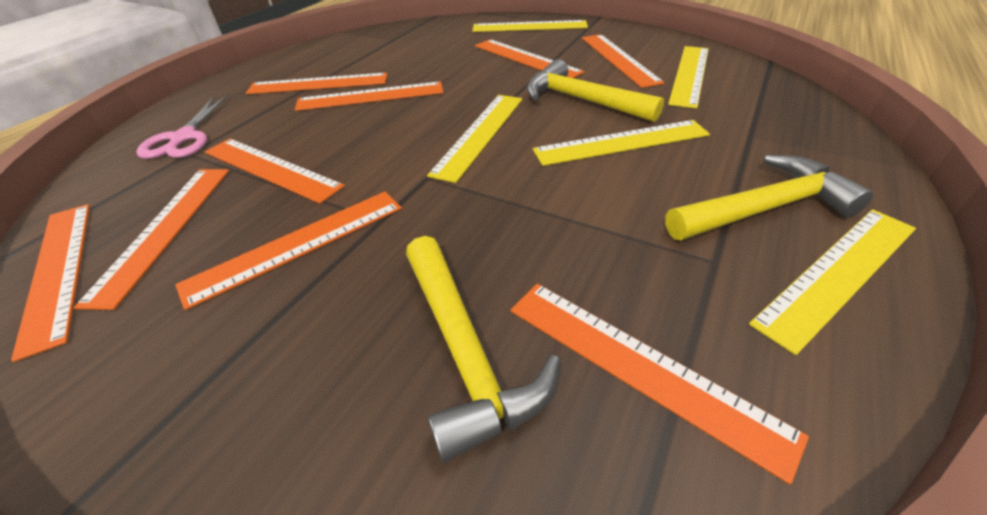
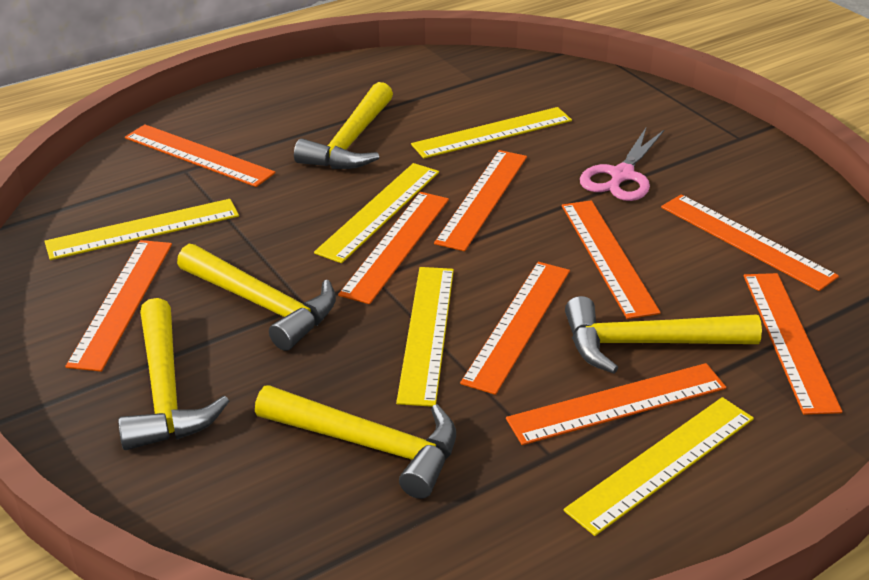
yellow hammer: 3 -> 5

